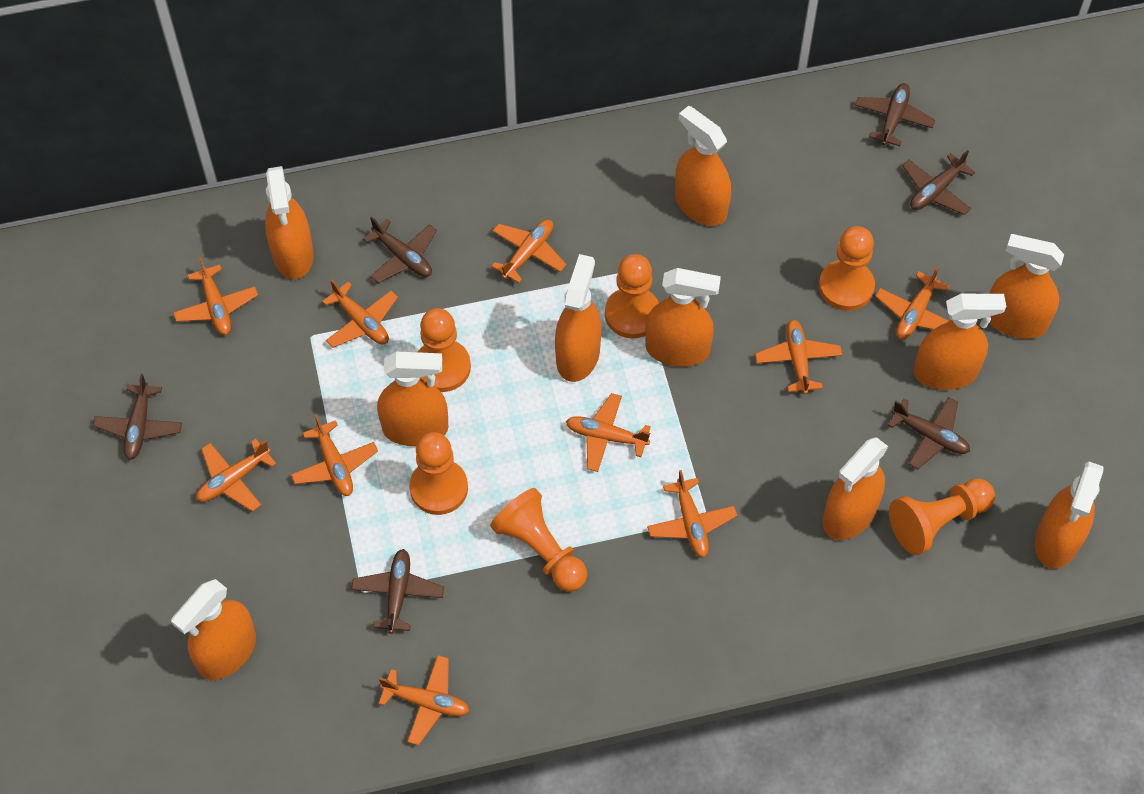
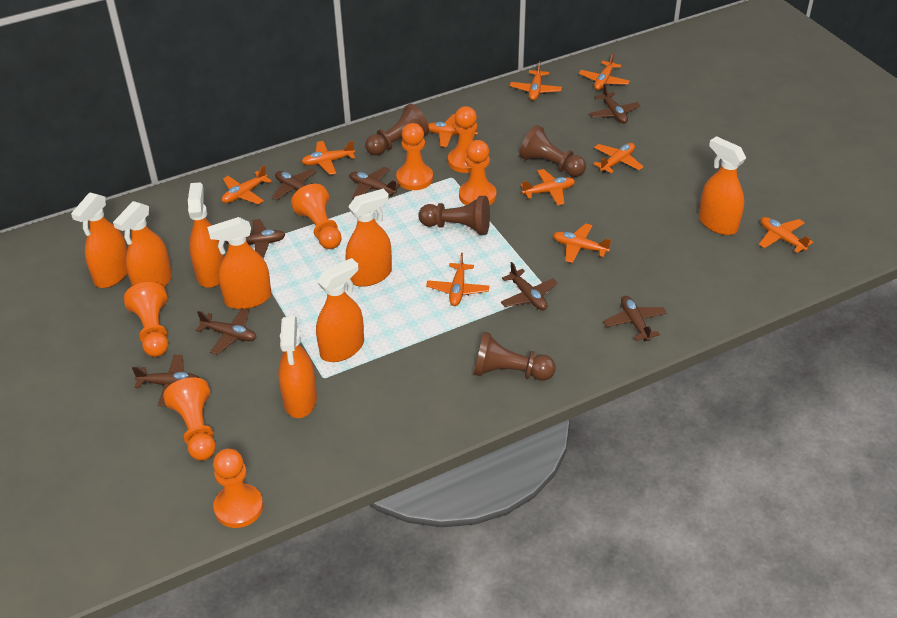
brown pawn: 0 -> 4
brown plane: 6 -> 8
orange pawn: 6 -> 7
orange spray bottle: 10 -> 8

